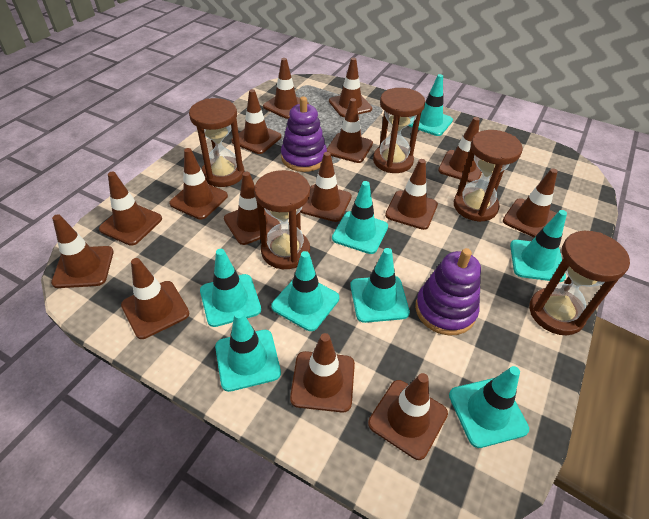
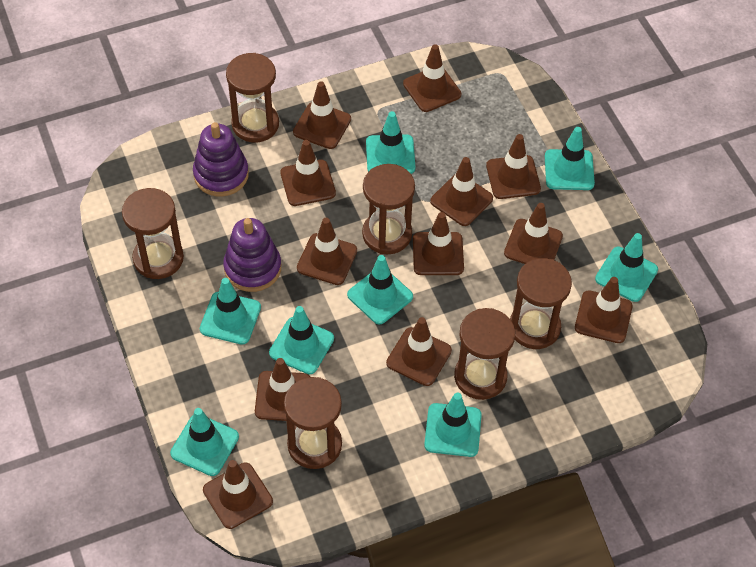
brown hourglass: 5 -> 6
brown traffic cone: 15 -> 12

